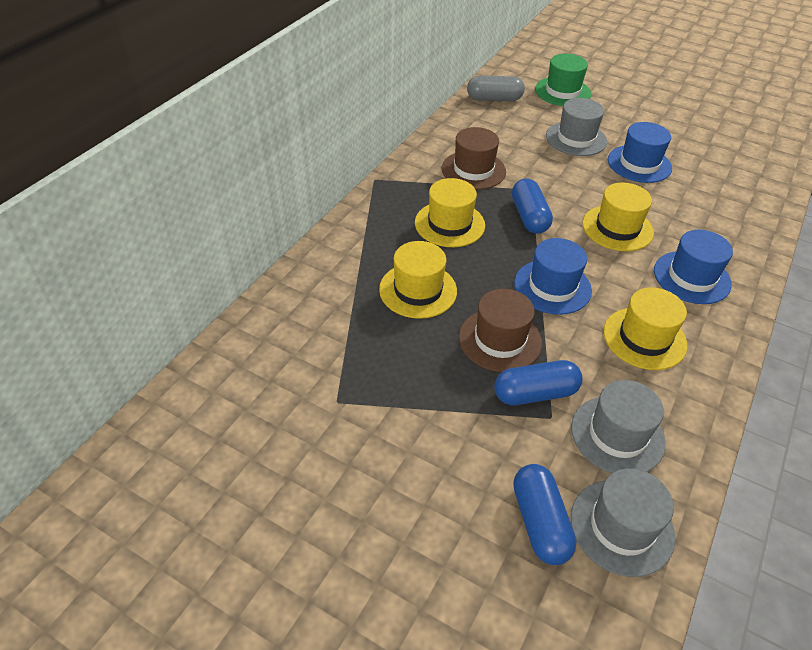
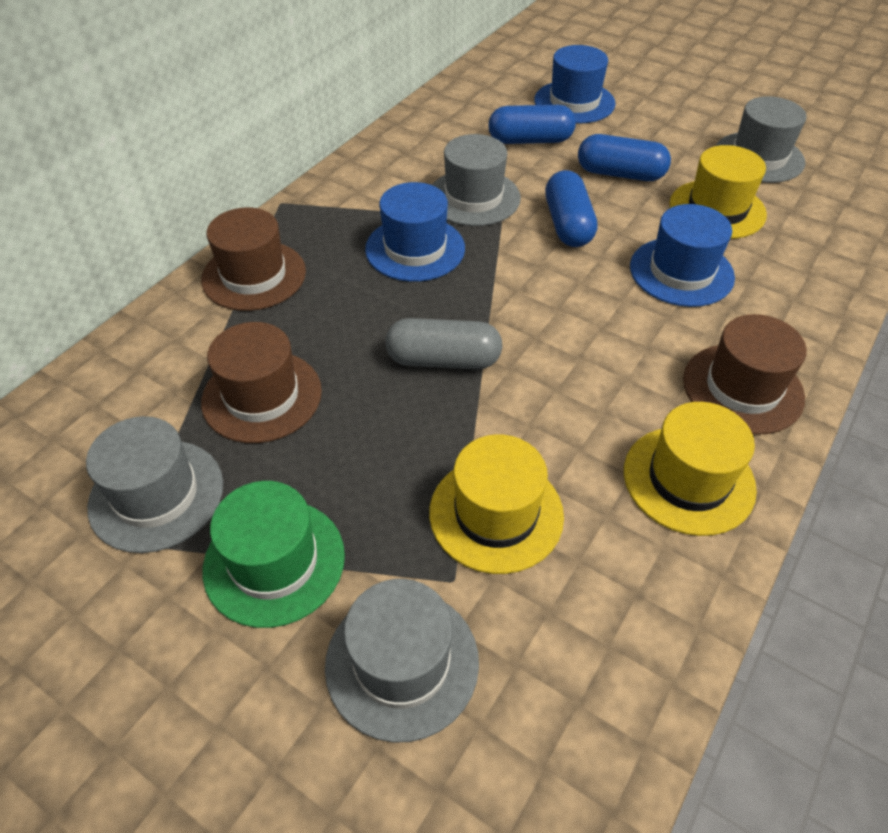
brown hat: 2 -> 3
grey hat: 3 -> 4
yellow hat: 4 -> 3

